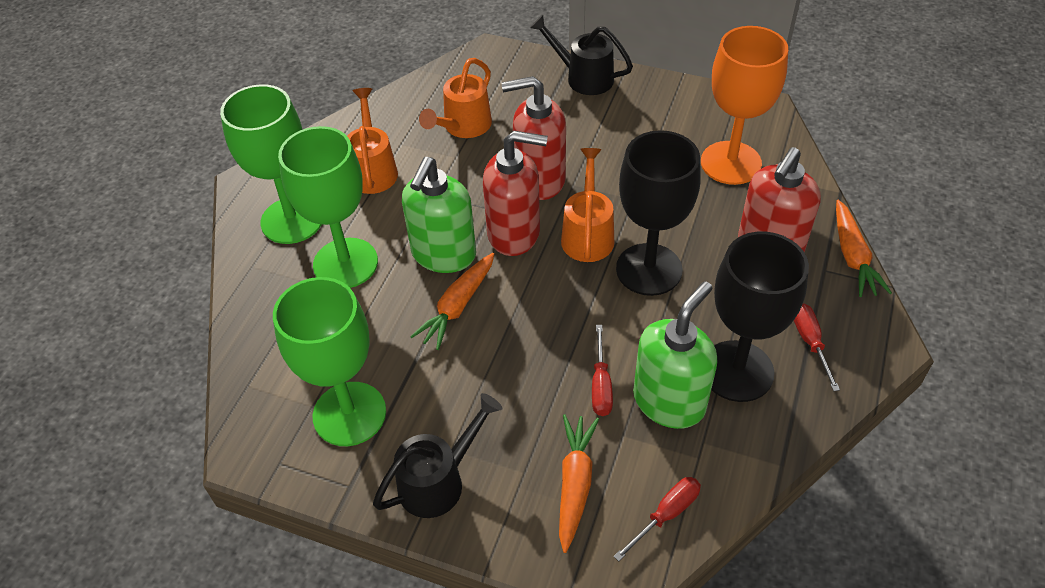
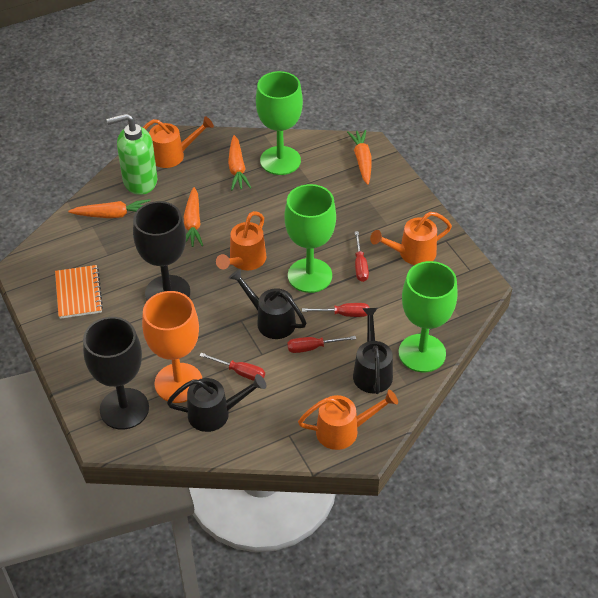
black watering can: 2 -> 3
green soap dispenser: 2 -> 1
orange carrot: 3 -> 4
orange notebook: 0 -> 1
orange watering can: 3 -> 4
red screwdriver: 3 -> 4
red soap dispenser: 3 -> 0

